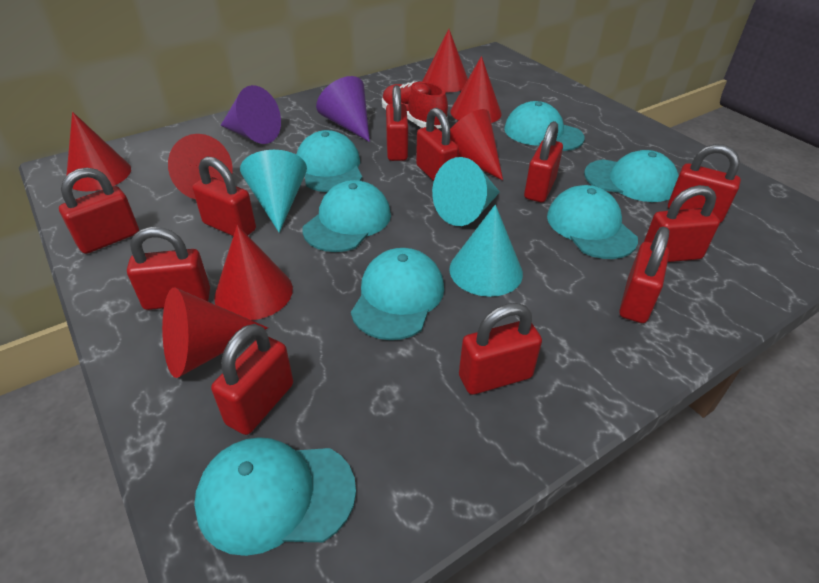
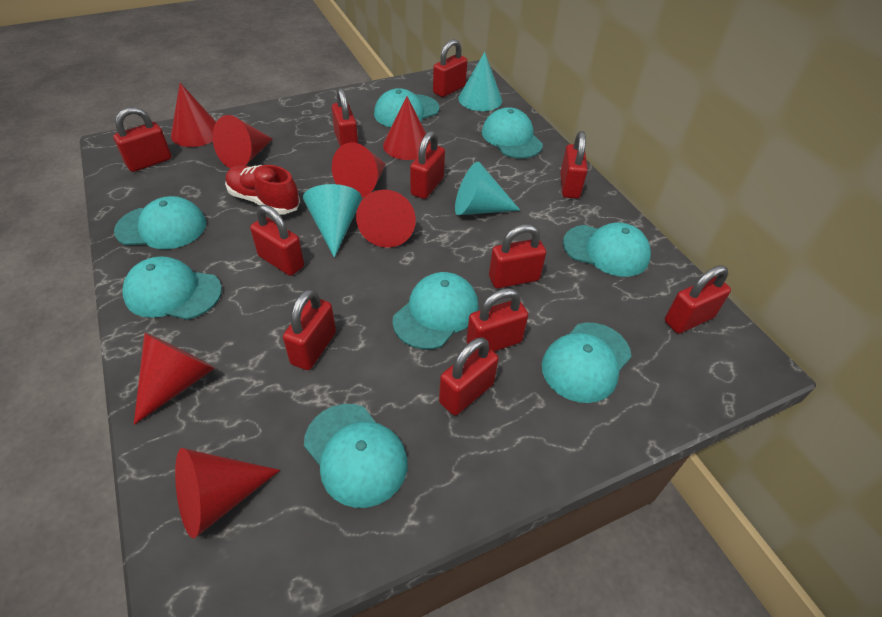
purple cone: 2 -> 0
turquoise cap: 7 -> 8

